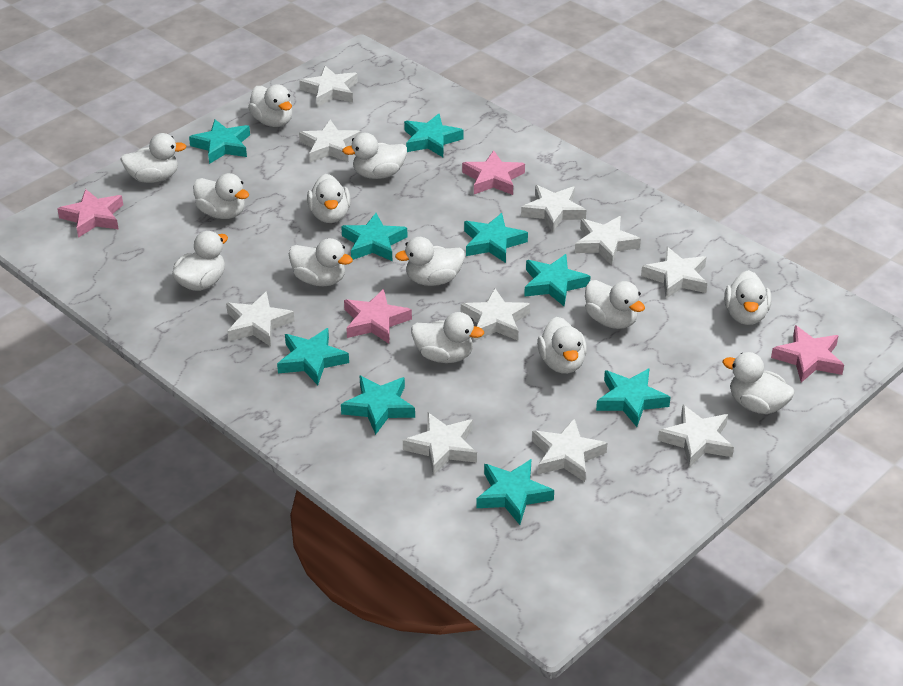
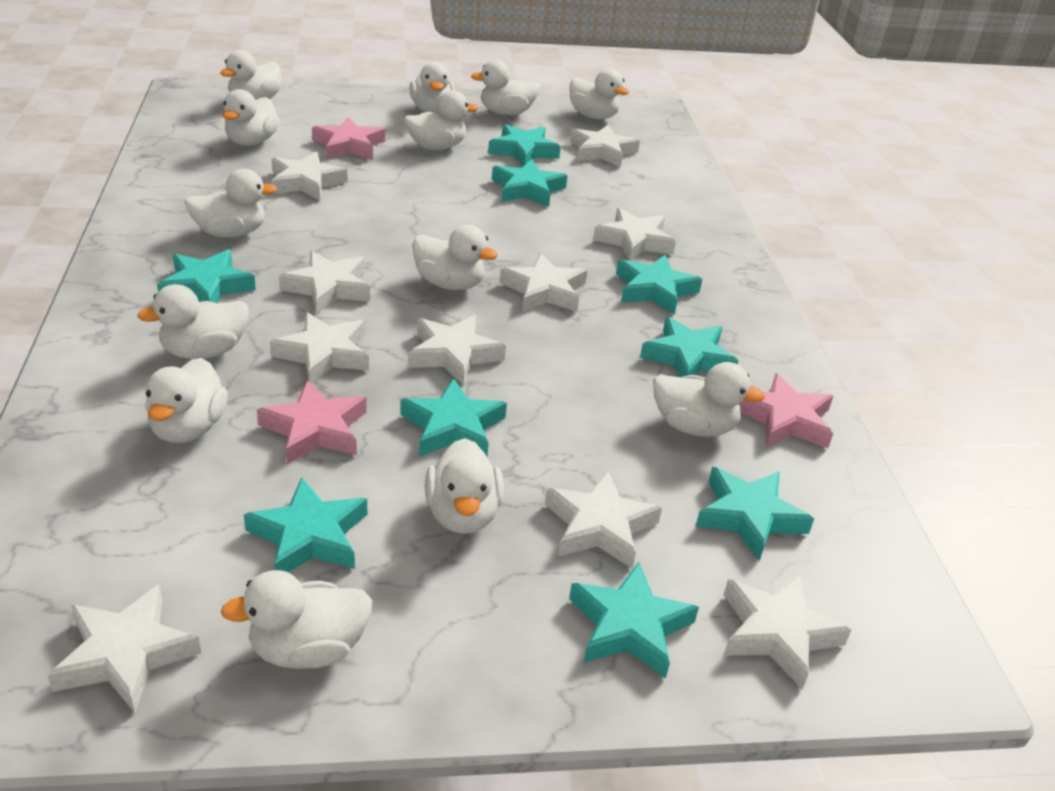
pink star: 4 -> 3

